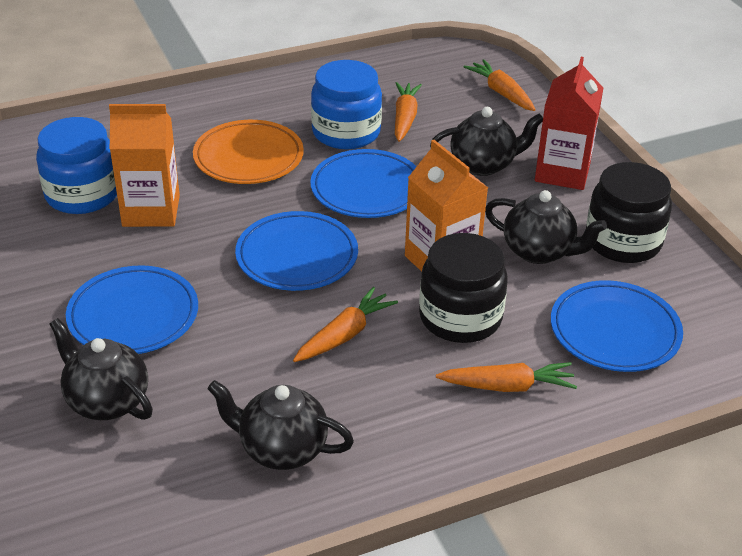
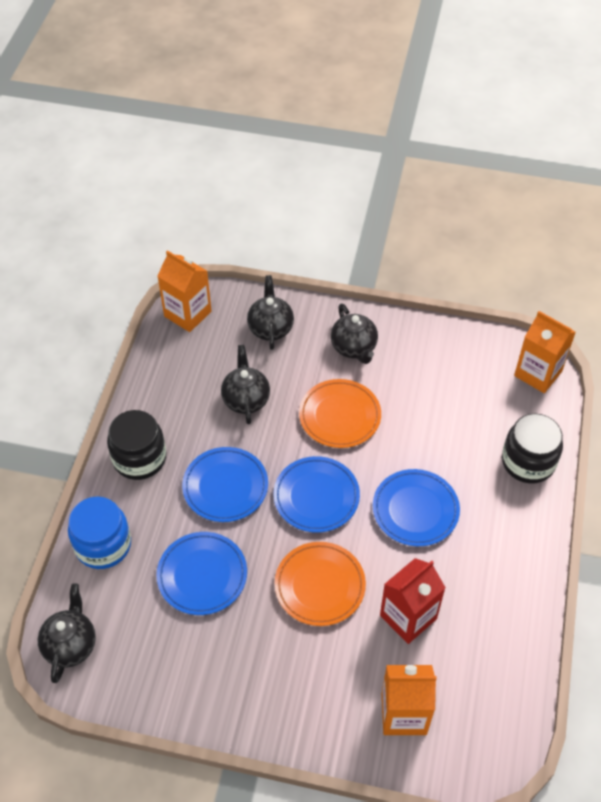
blue jar: 2 -> 1
orange carrot: 4 -> 0
orange carton: 2 -> 3
orange plate: 1 -> 2

